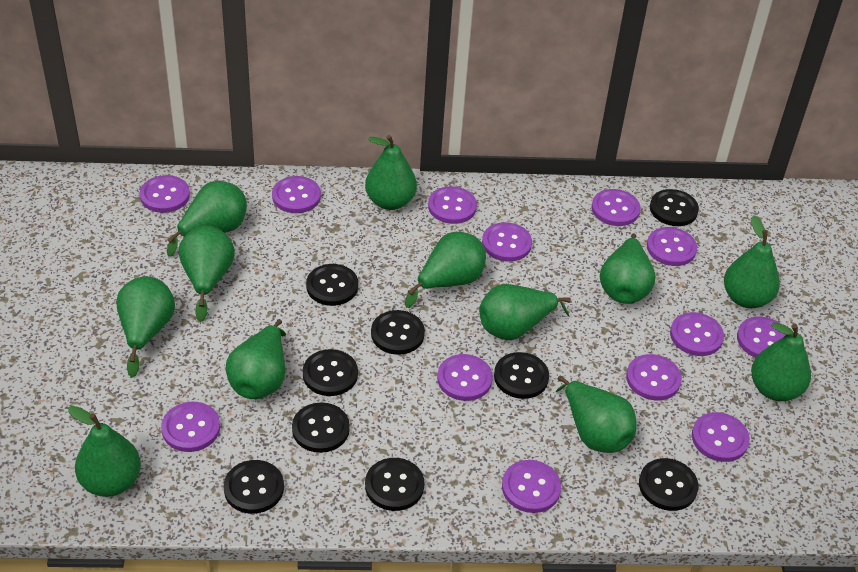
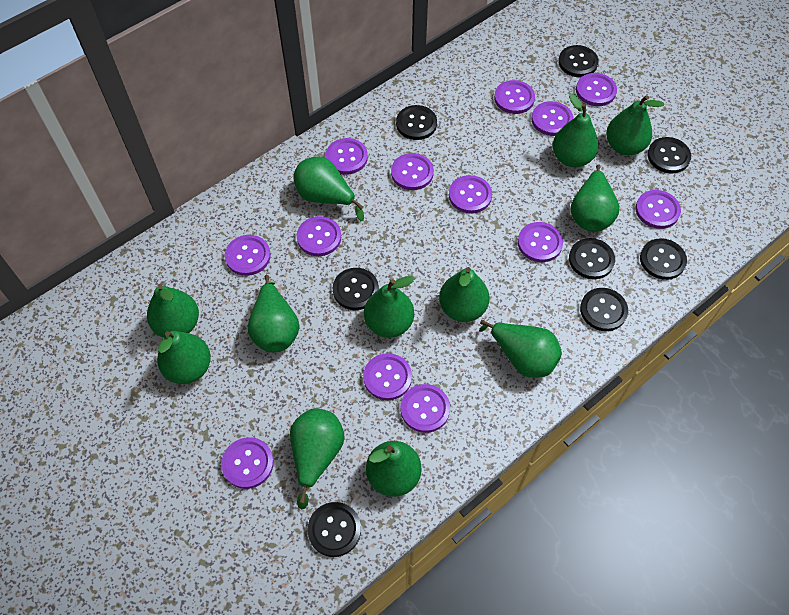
black button: 9 -> 8

